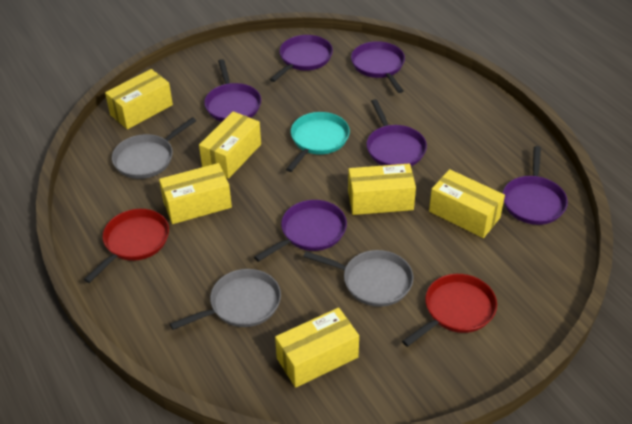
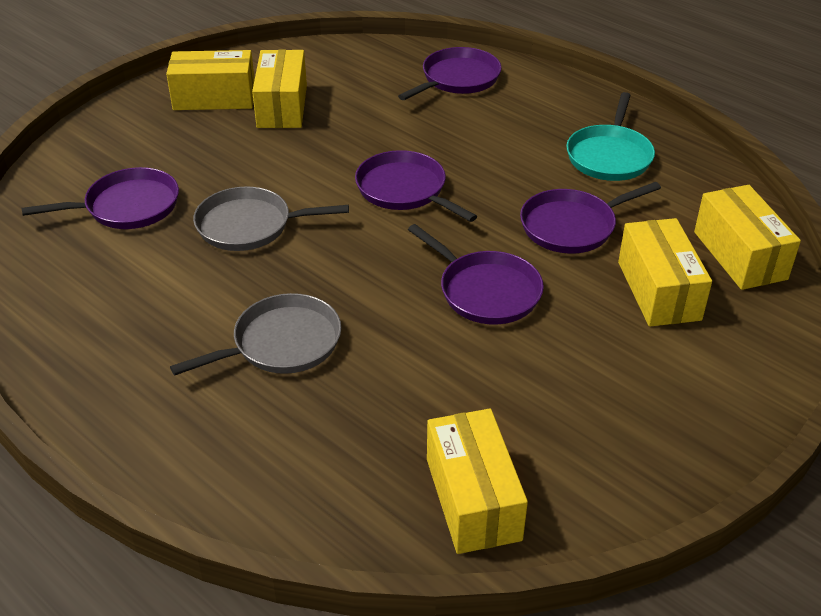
grey pan: 3 -> 2
purple pan: 6 -> 5
red pan: 2 -> 0
yellow box: 6 -> 5

